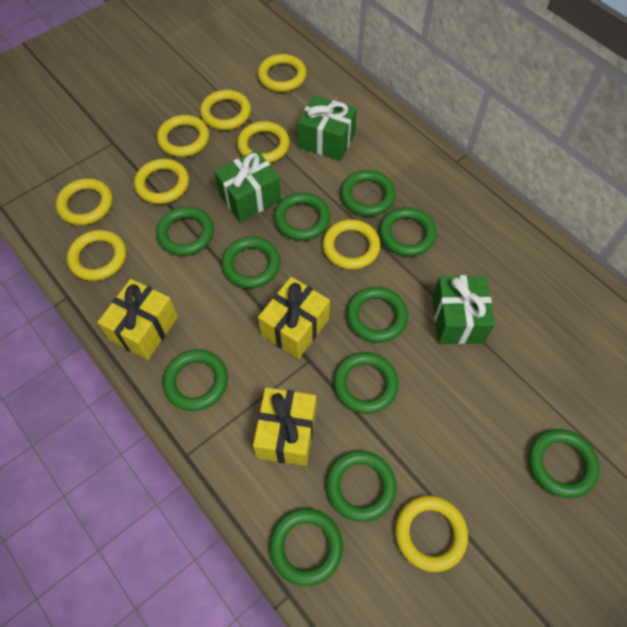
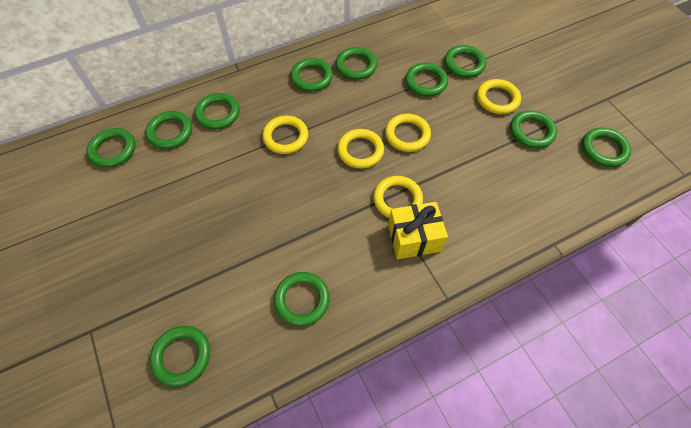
green gift: 3 -> 0
yellow gift: 3 -> 1
yellow ring: 9 -> 5

